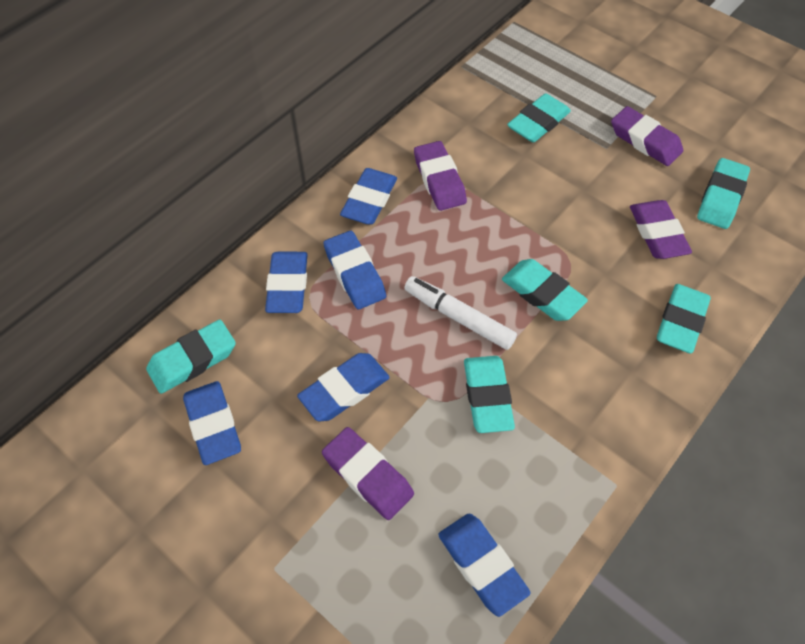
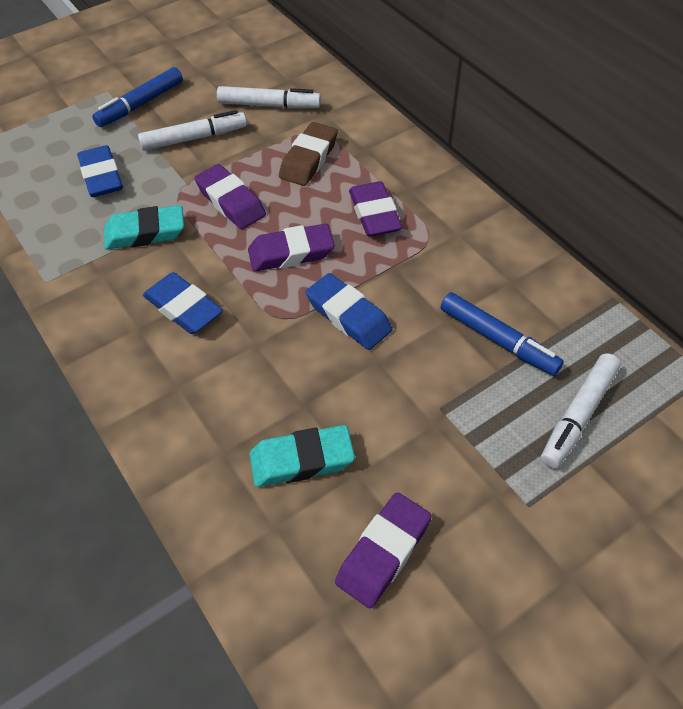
blue eraser: 6 -> 3
blue marker: 0 -> 2
brown eraser: 0 -> 1
turquoise eraser: 6 -> 2
white marker: 1 -> 3

